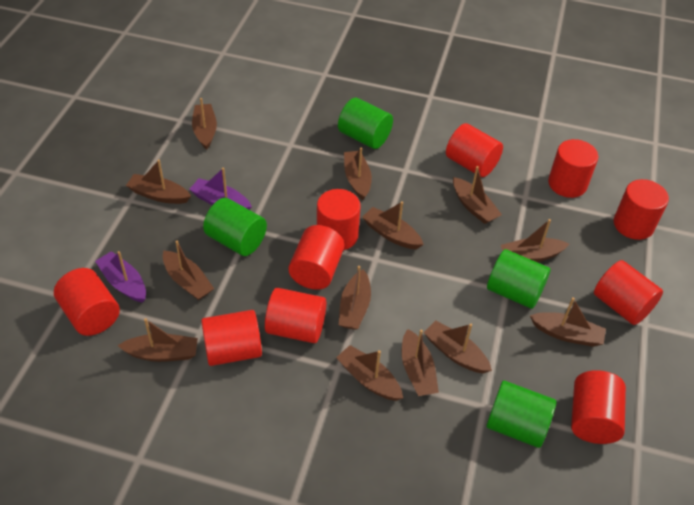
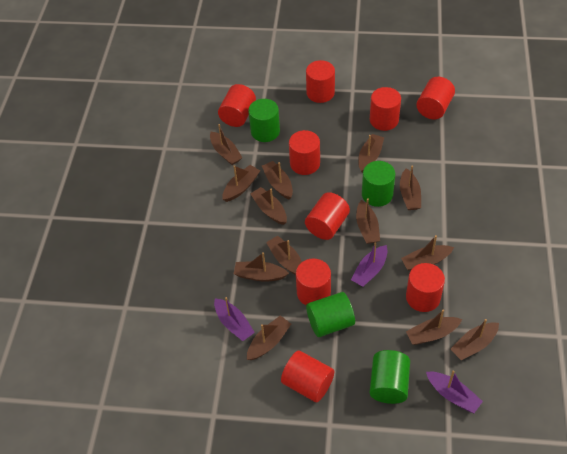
purple boat: 2 -> 3
red cylinder: 10 -> 9

